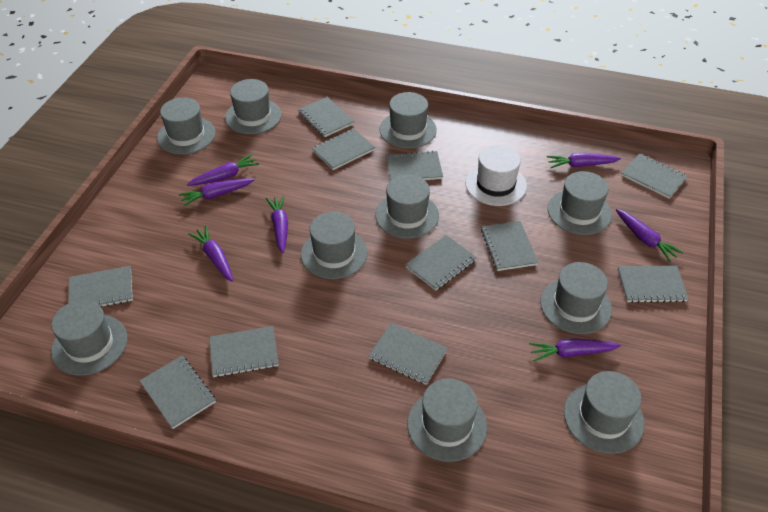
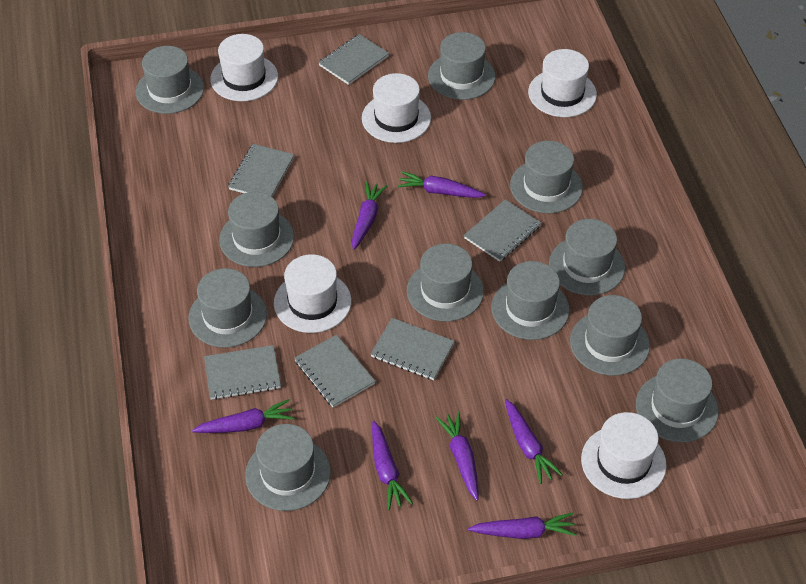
grey hat: 10 -> 11
grey notebook: 11 -> 6
white hat: 1 -> 5

